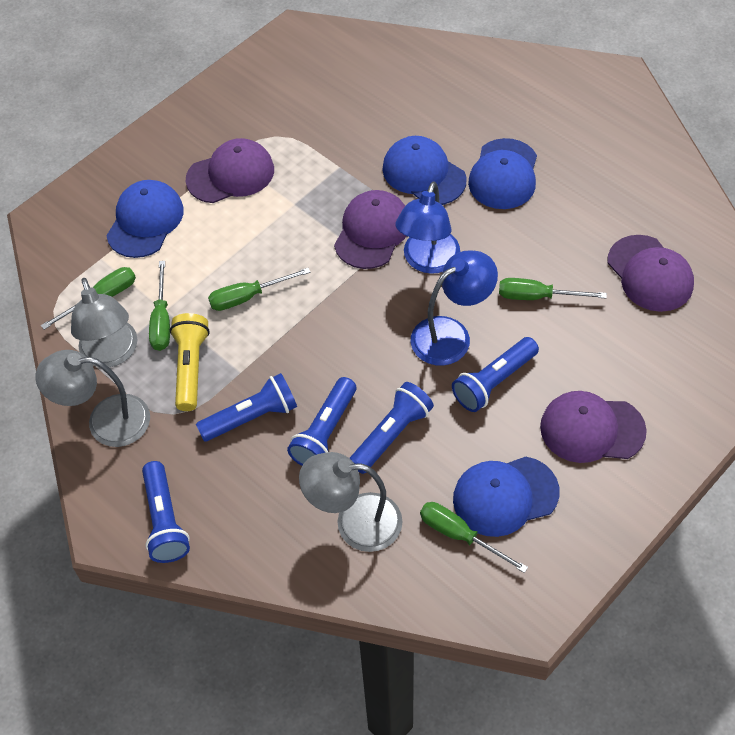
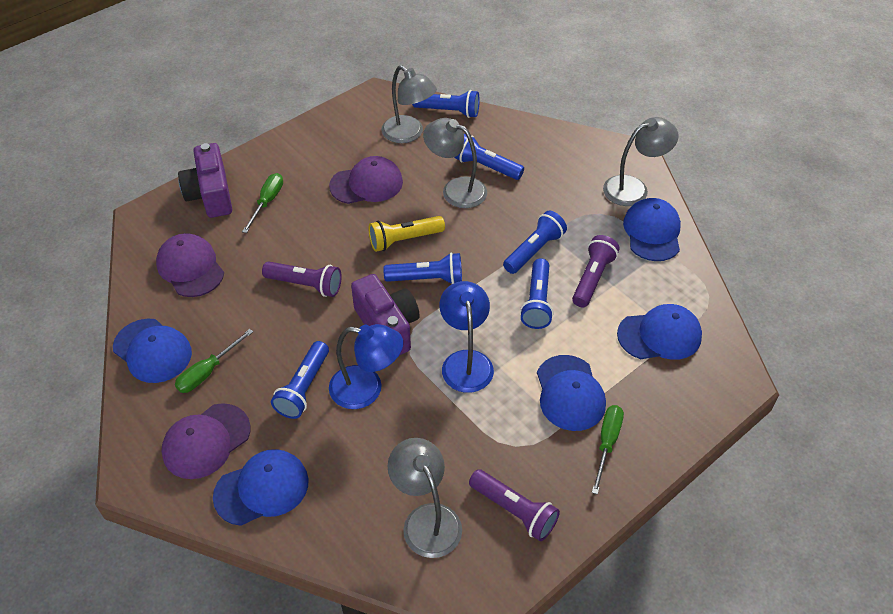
blue cap: 4 -> 5
blue flashlight: 5 -> 6
green screwdriver: 5 -> 3
grey lamp: 3 -> 4
purple camera: 0 -> 2
purple cap: 4 -> 3
purple flashlight: 0 -> 3

